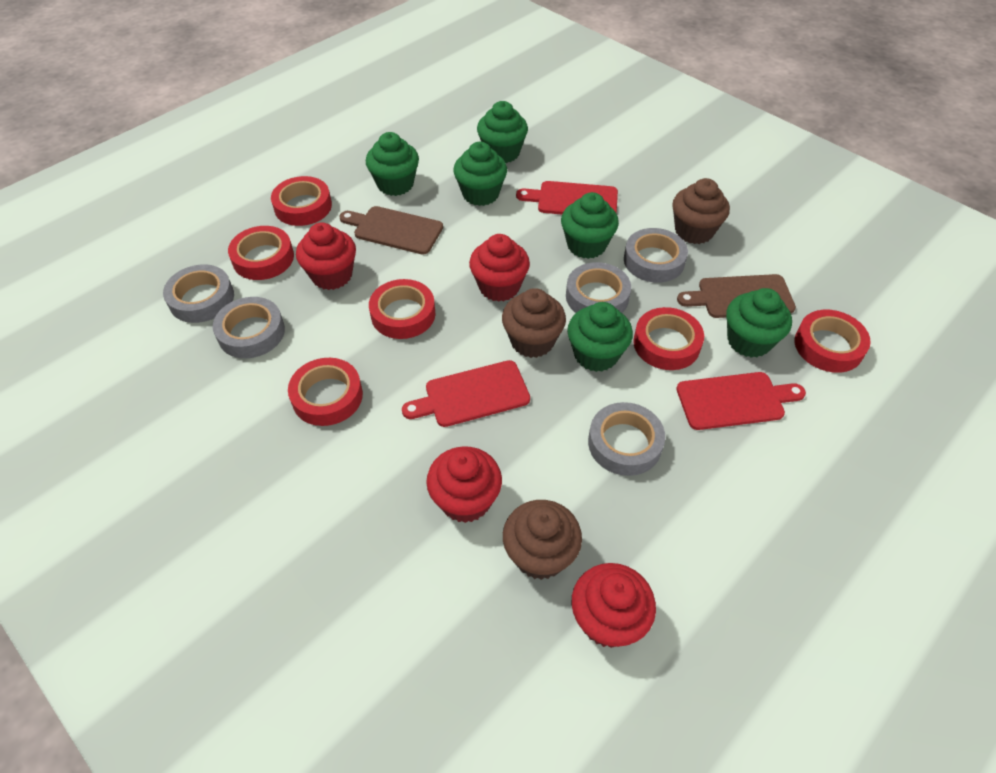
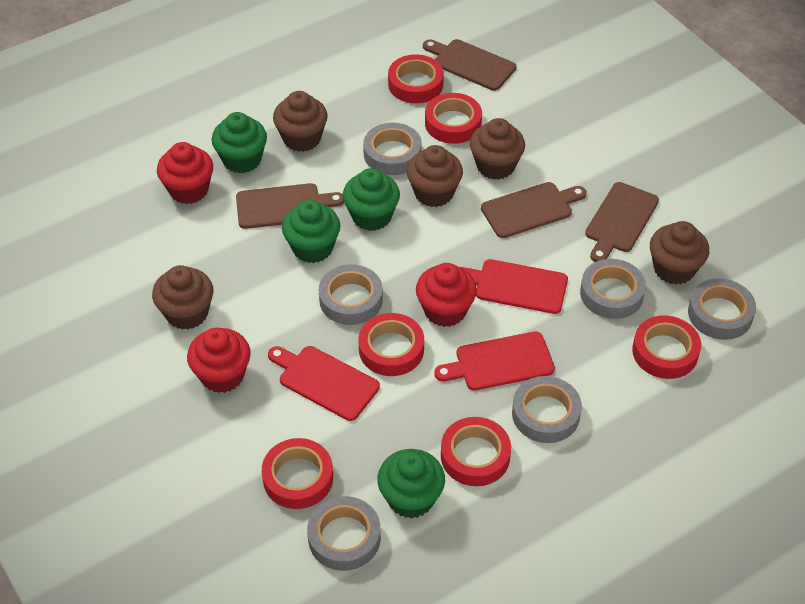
brown cupcake: 3 -> 5
brown cutting board: 2 -> 4
green cupcake: 6 -> 4
grey tape: 5 -> 6
red cupcake: 4 -> 3

